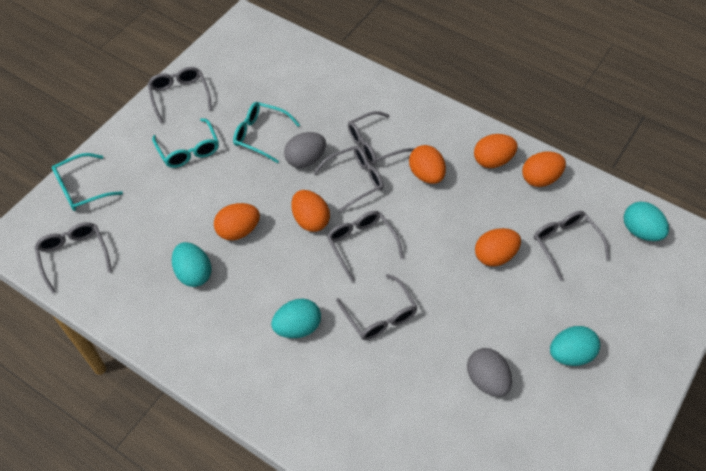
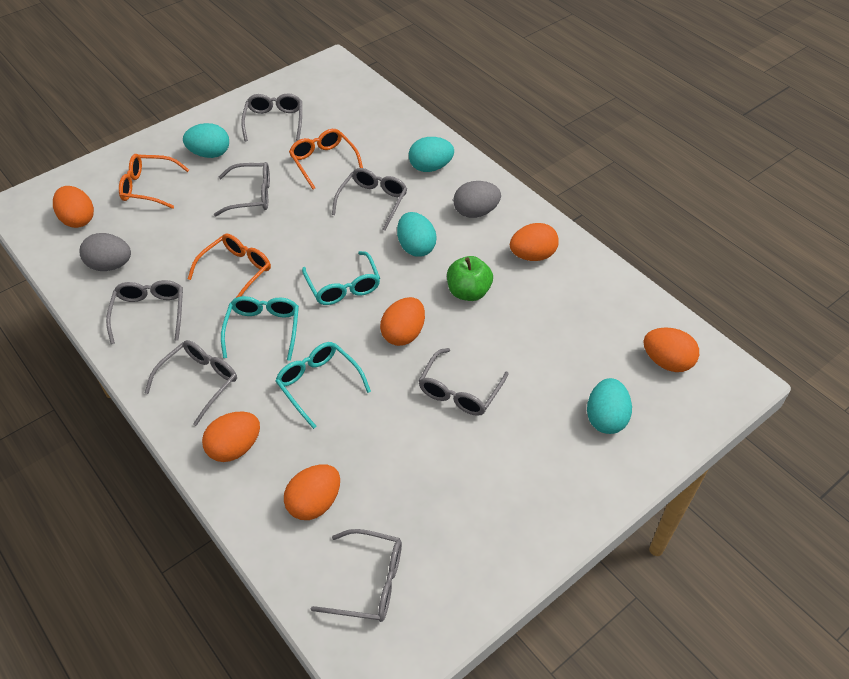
green apple: 0 -> 1
orange glasses: 0 -> 3

